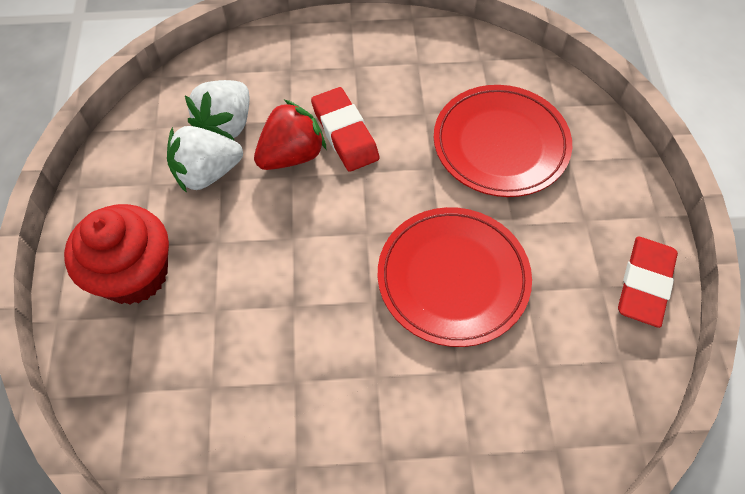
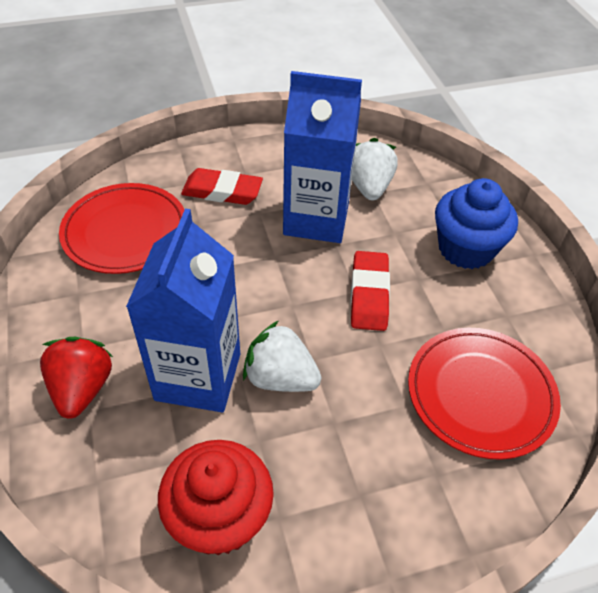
blue carton: 0 -> 2
blue cupcake: 0 -> 1

